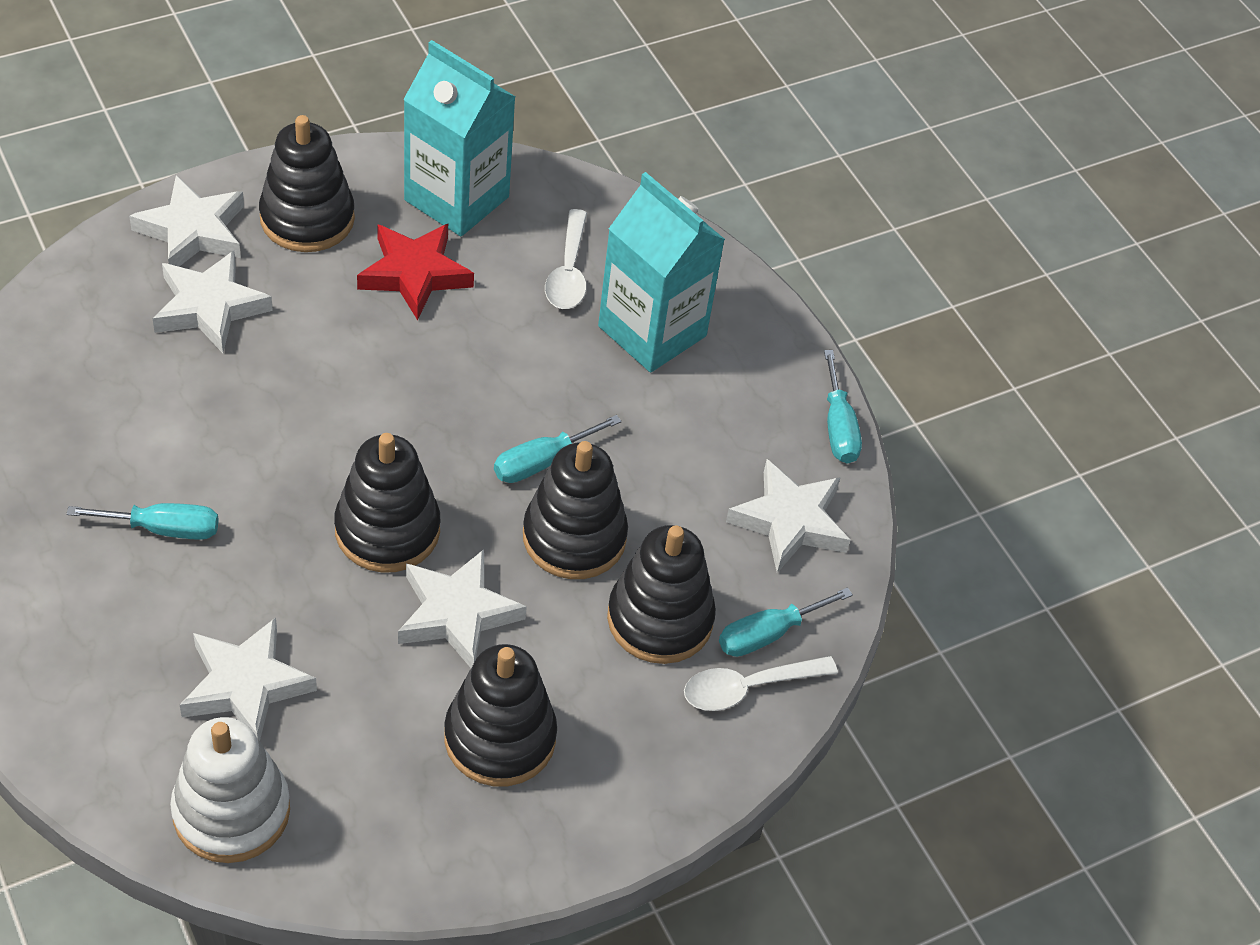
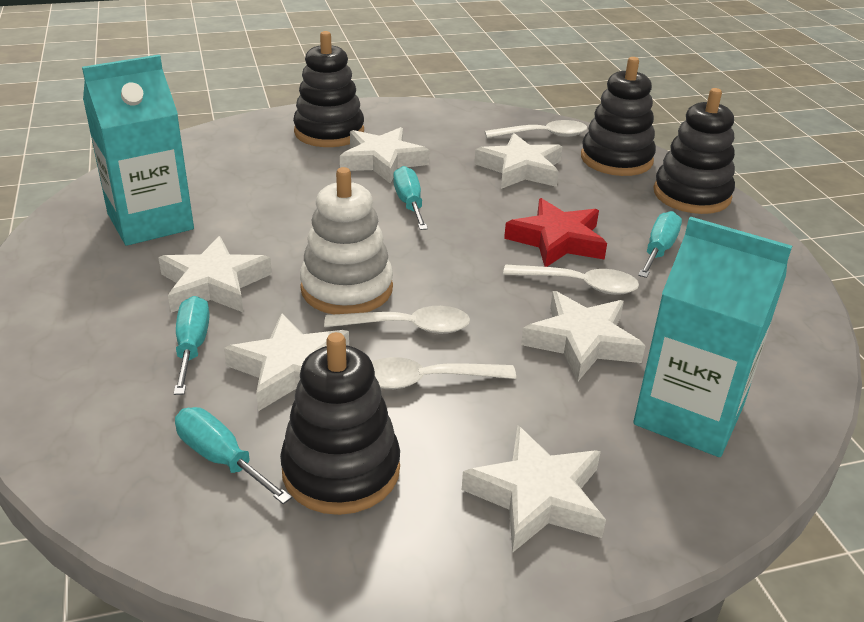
black stacking toy: 5 -> 4
white spoon: 2 -> 4
white star: 5 -> 6

